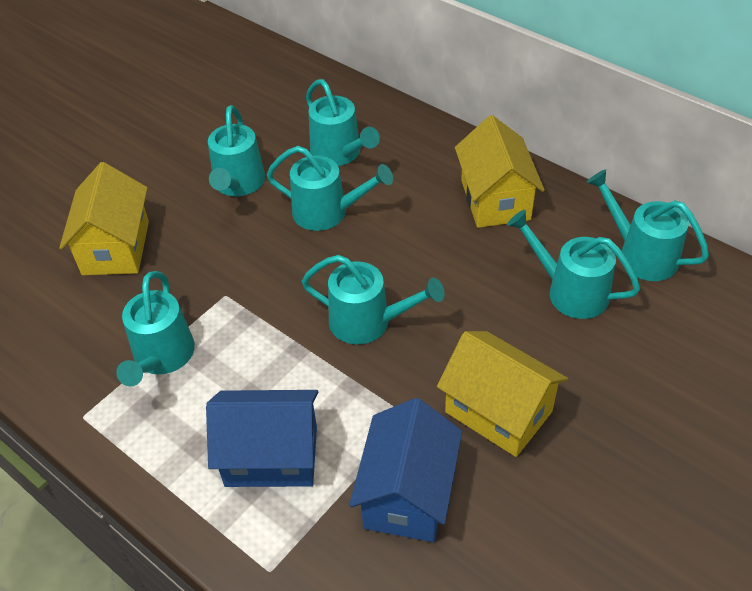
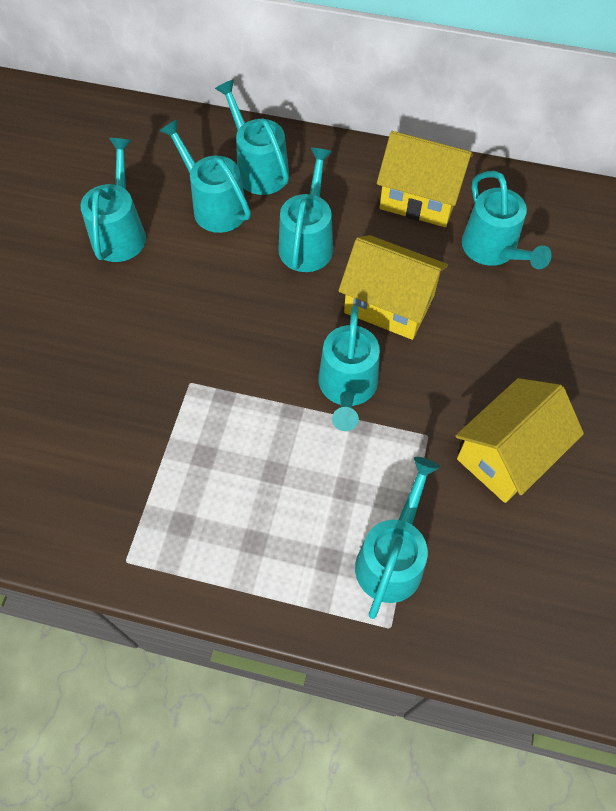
blue house: 2 -> 0

